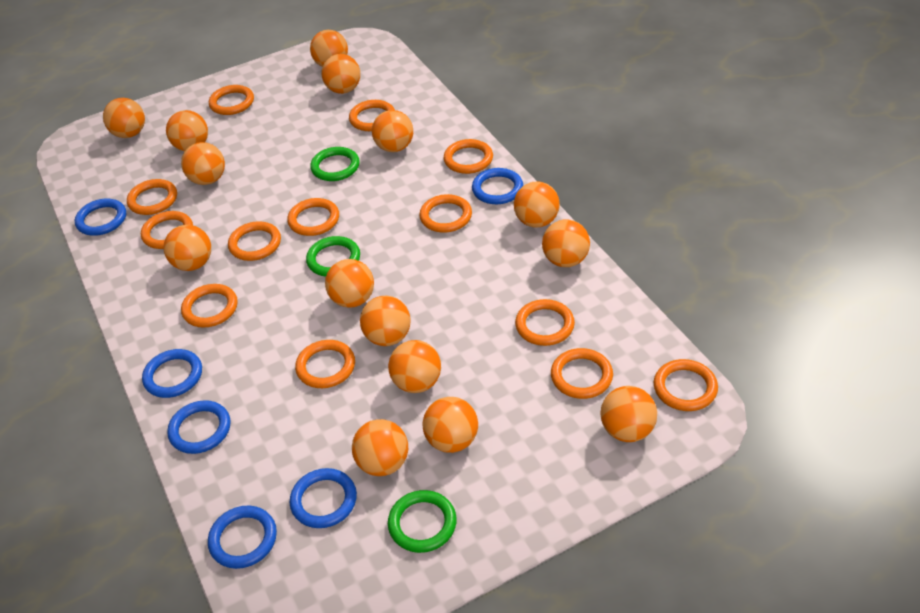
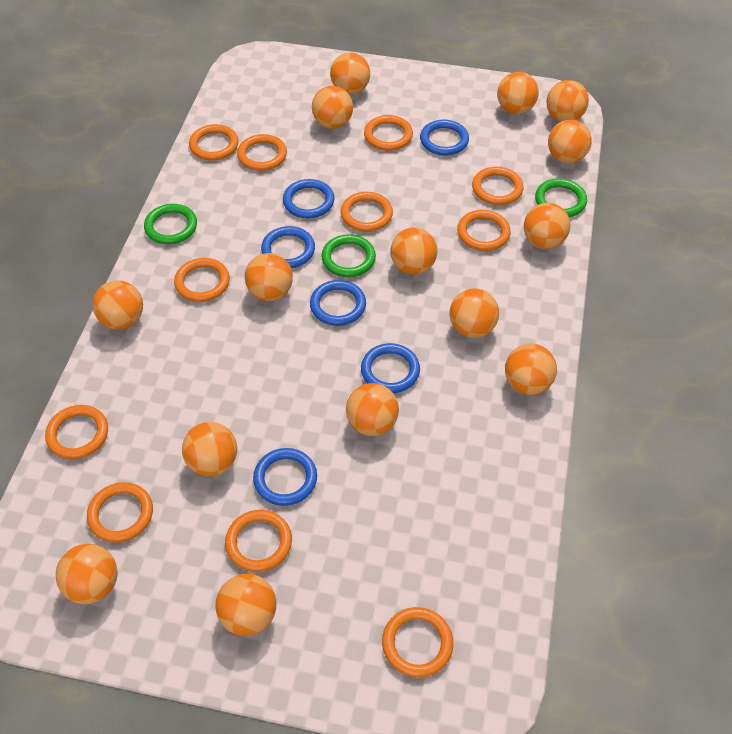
orange ring: 13 -> 11

